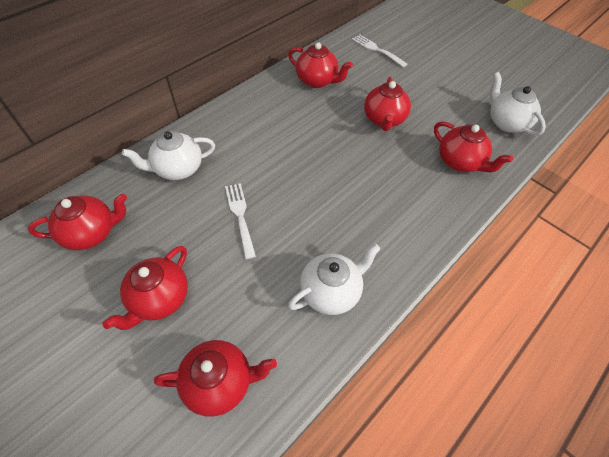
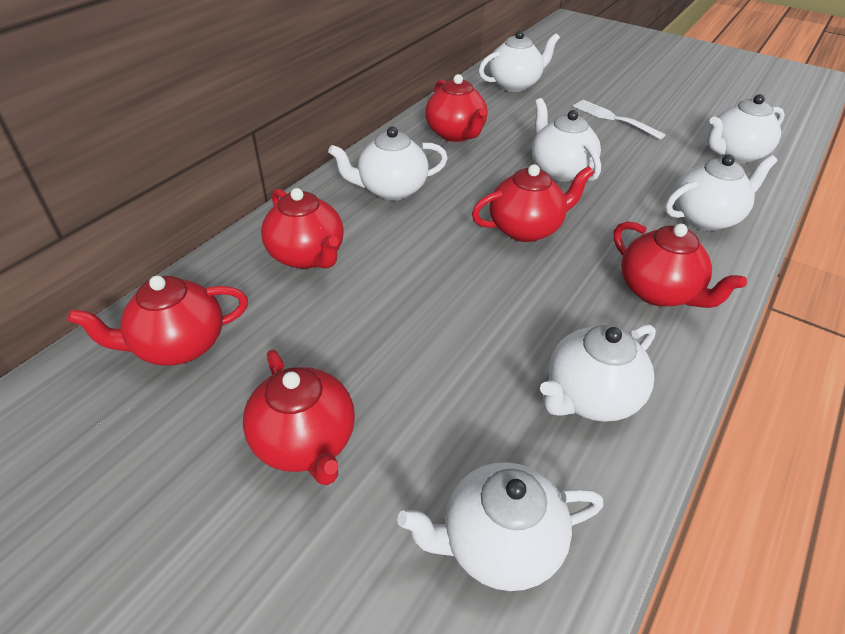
white fork: 2 -> 1
white teapot: 3 -> 7

